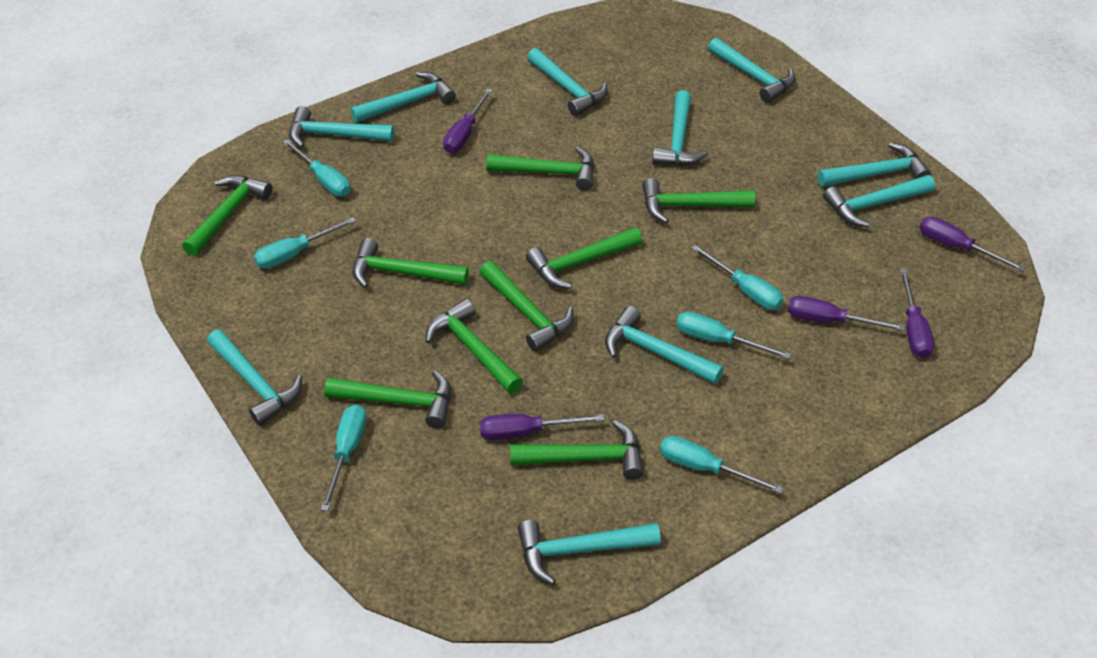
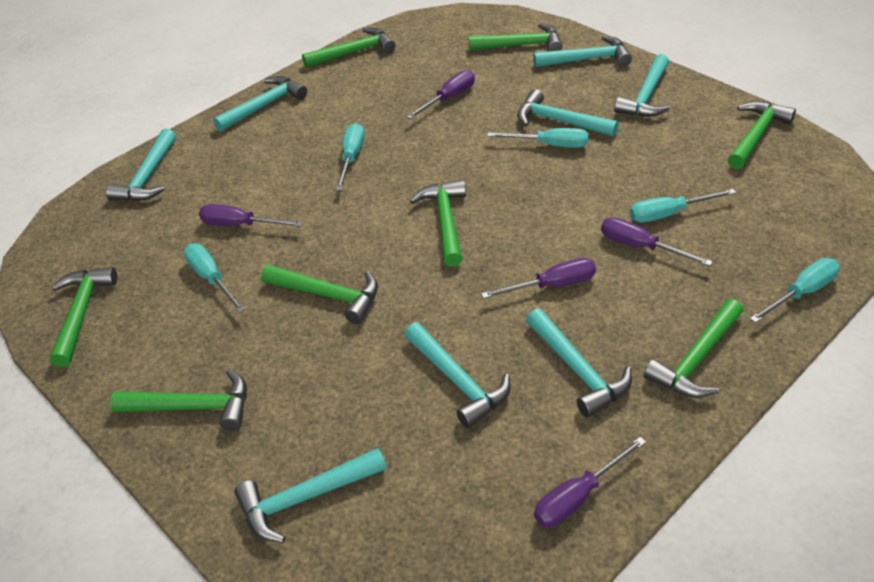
green hammer: 9 -> 8
turquoise hammer: 10 -> 8
turquoise screwdriver: 6 -> 5

